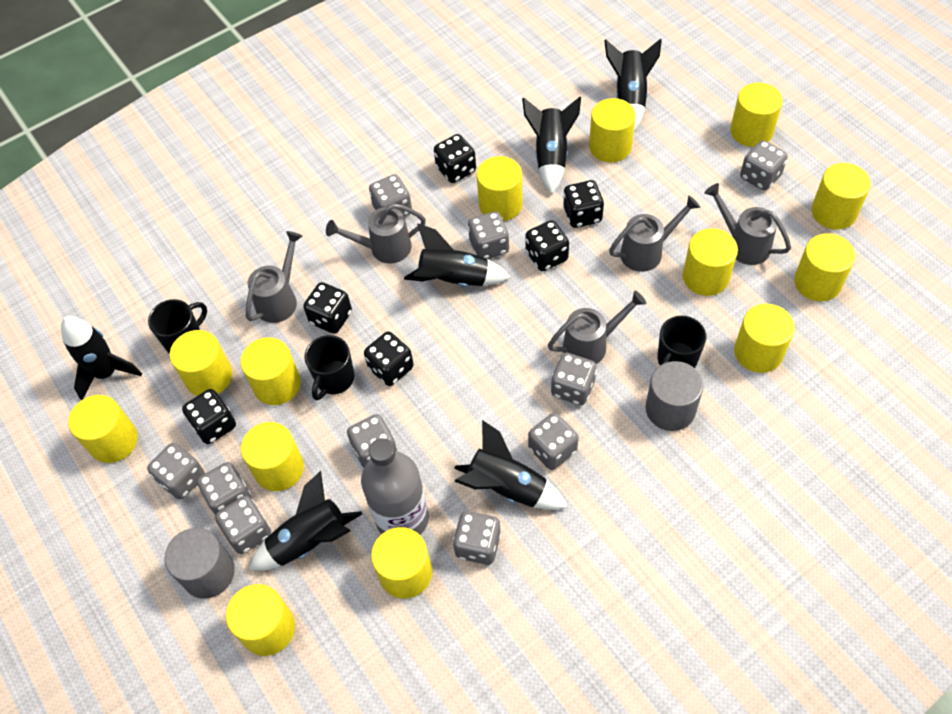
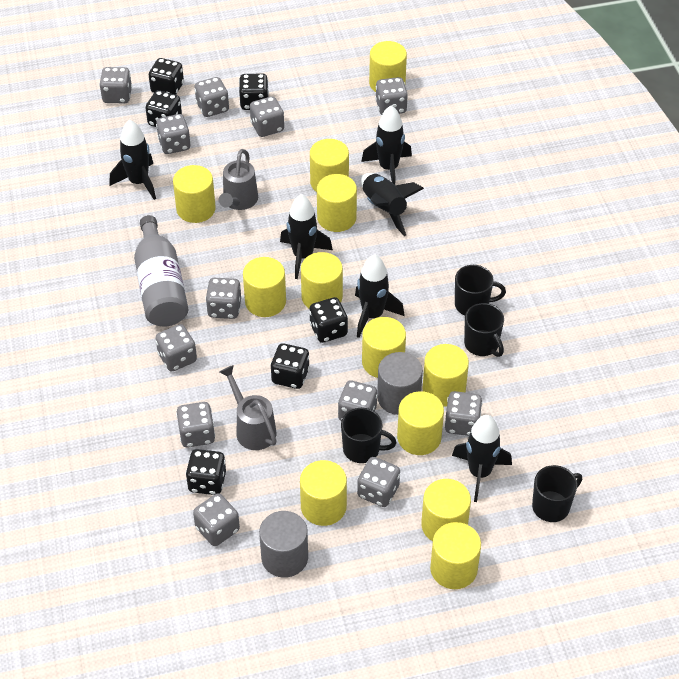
black mug: 3 -> 4
grey dice: 10 -> 12
grey watering can: 5 -> 2
yellow cylinder: 13 -> 12

